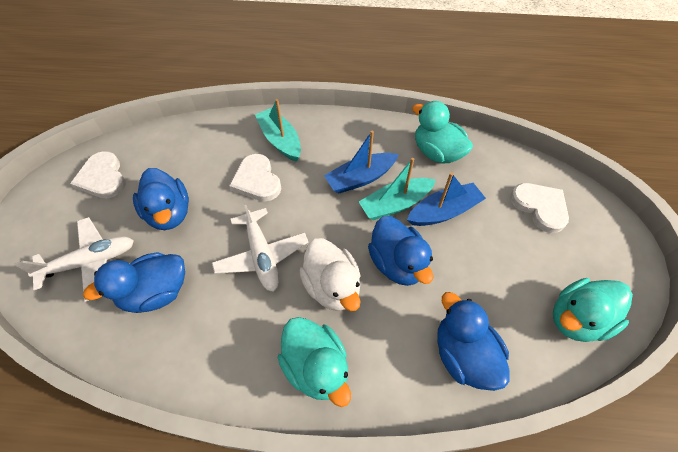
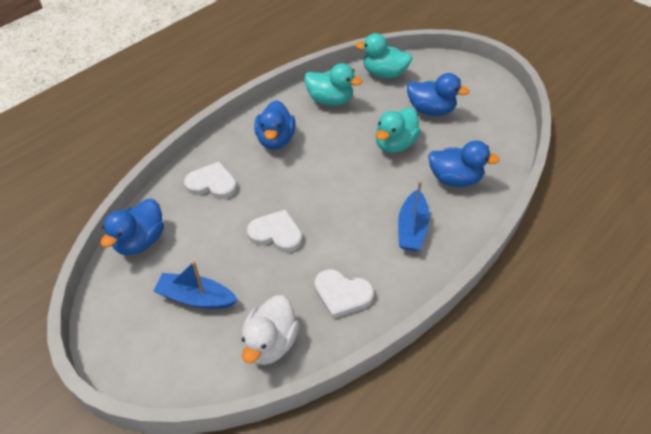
turquoise boat: 2 -> 0
white plane: 2 -> 0

